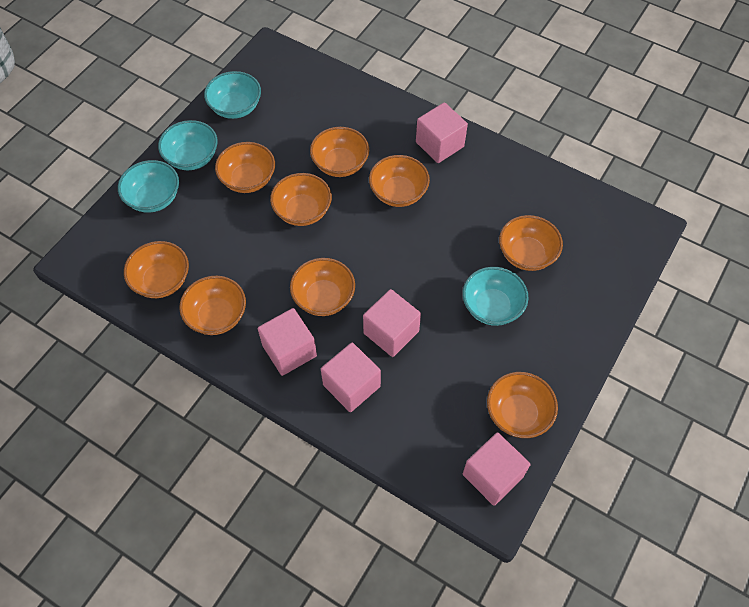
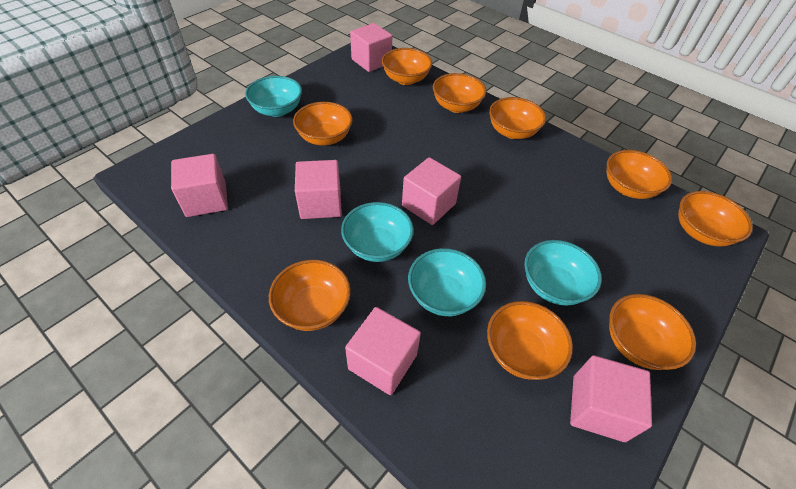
pink cube: 5 -> 6

